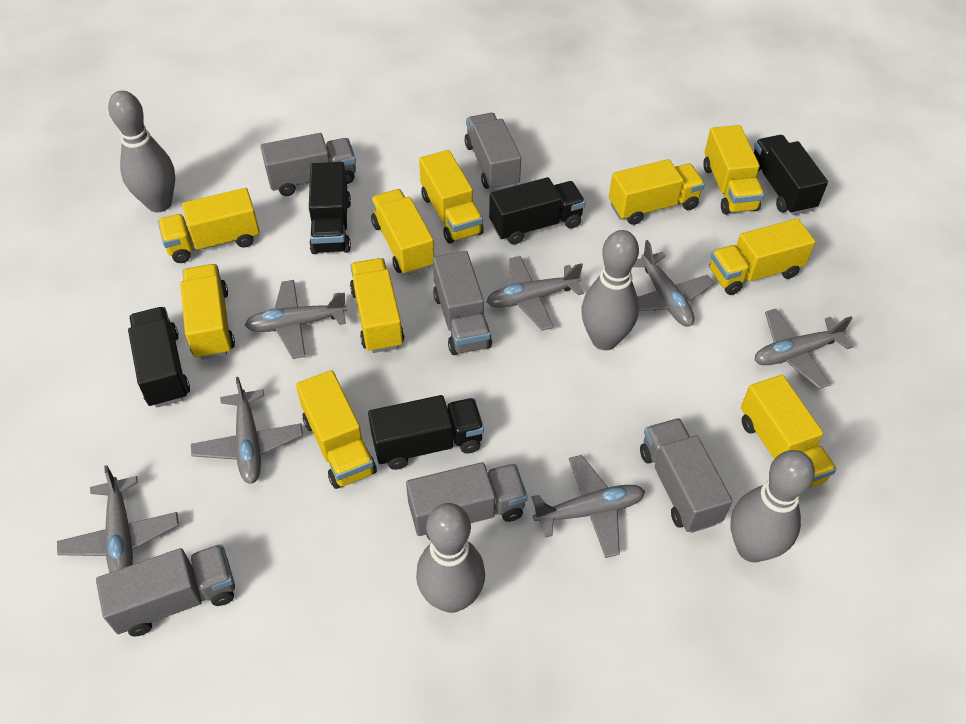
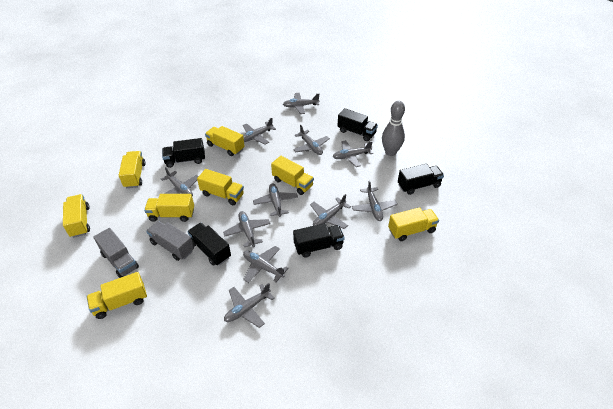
grey bowling pin: 4 -> 1
grey plane: 7 -> 11
grey truck: 6 -> 2
yellow truck: 10 -> 8

